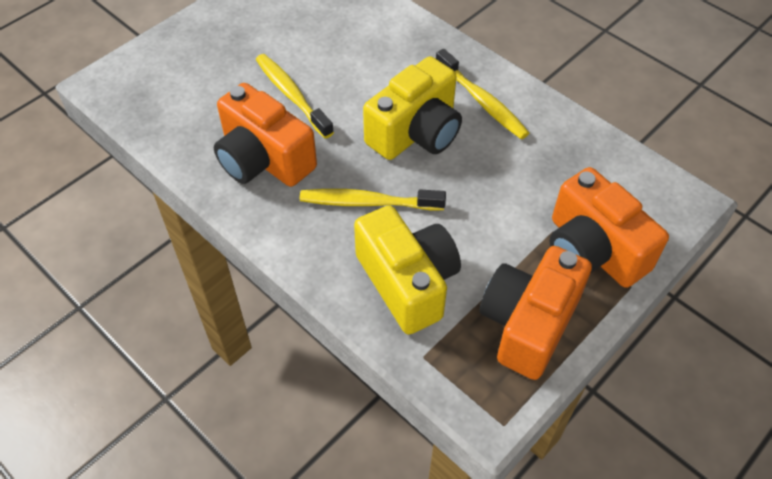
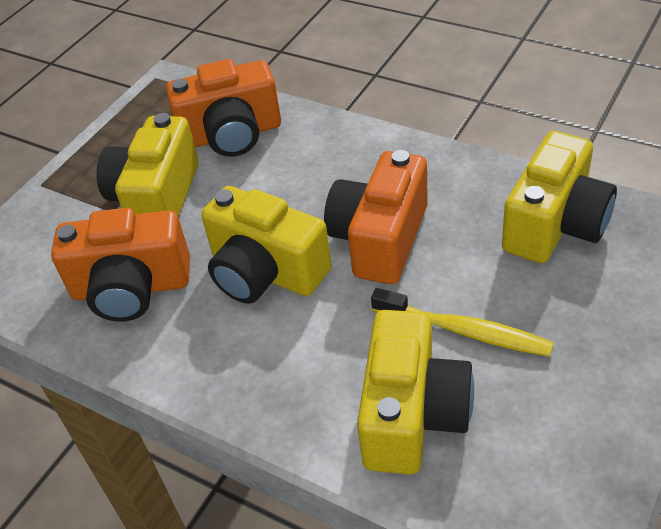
yellow camera: 2 -> 4
yellow toothbrush: 3 -> 1

